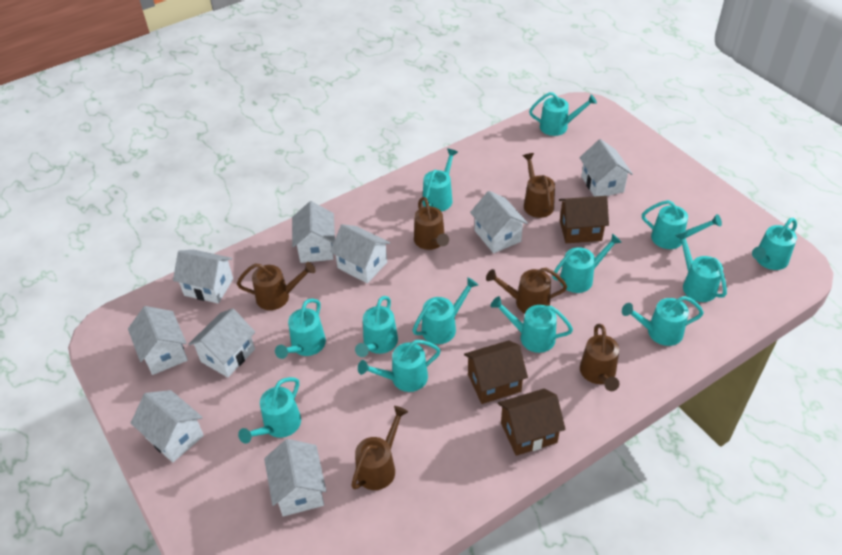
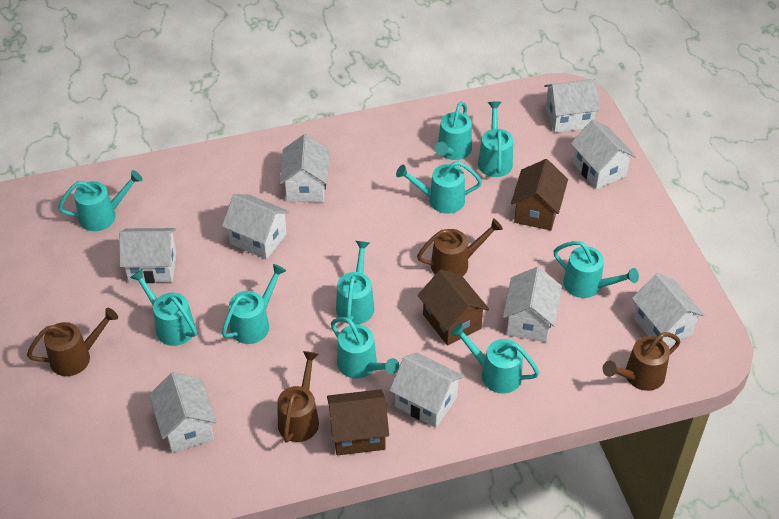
brown watering can: 6 -> 4
turquoise watering can: 13 -> 10

